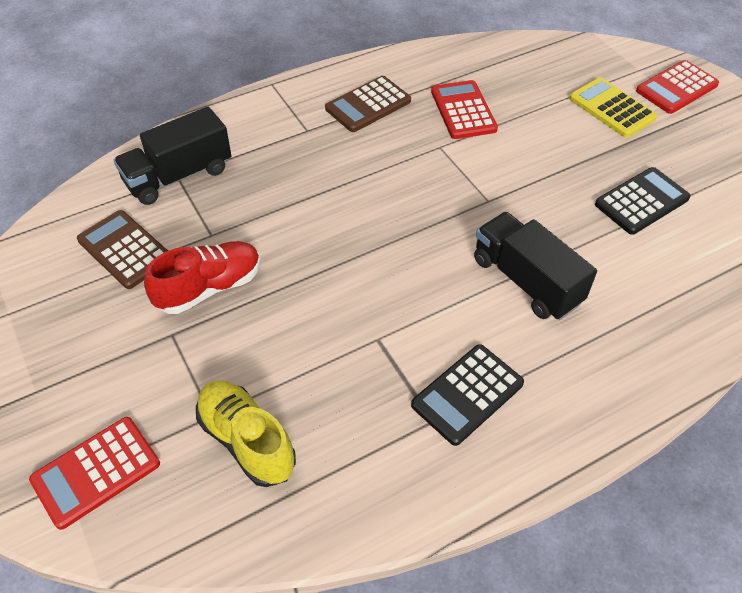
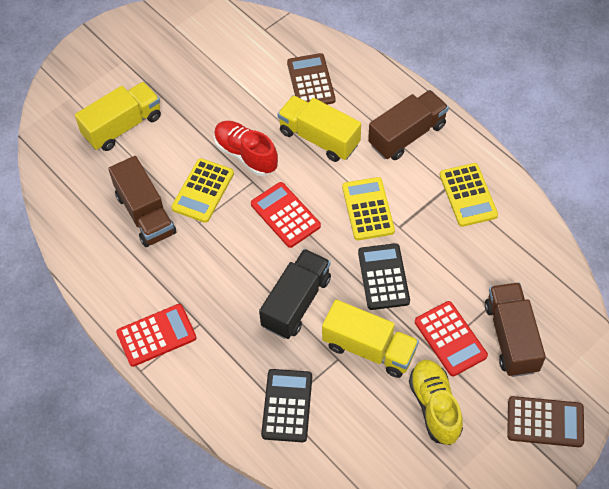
black truck: 2 -> 1
brown truck: 0 -> 3
yellow calculator: 1 -> 3
yellow truck: 0 -> 3

